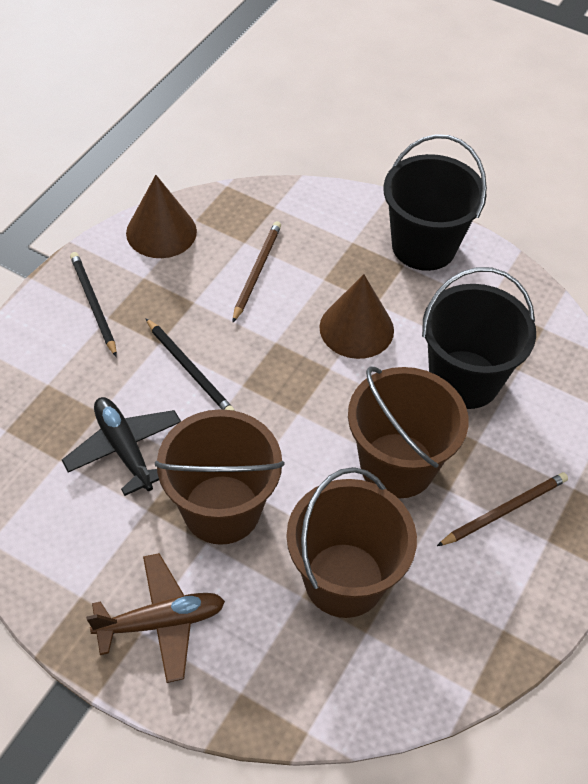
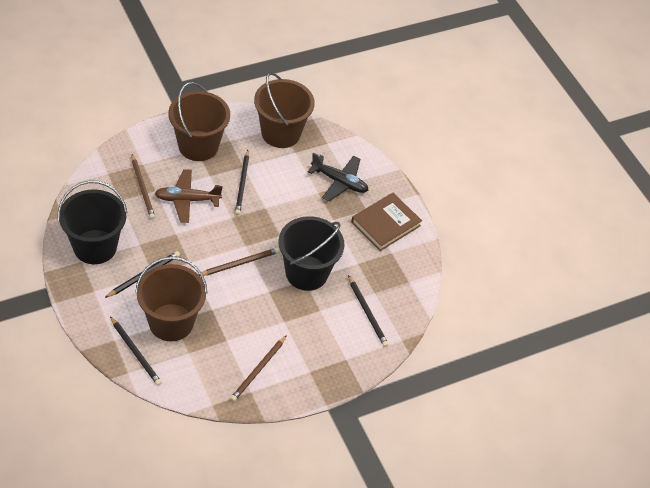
black pencil: 2 -> 4
brown book: 0 -> 1
brown cone: 2 -> 0
brown pencil: 2 -> 3

